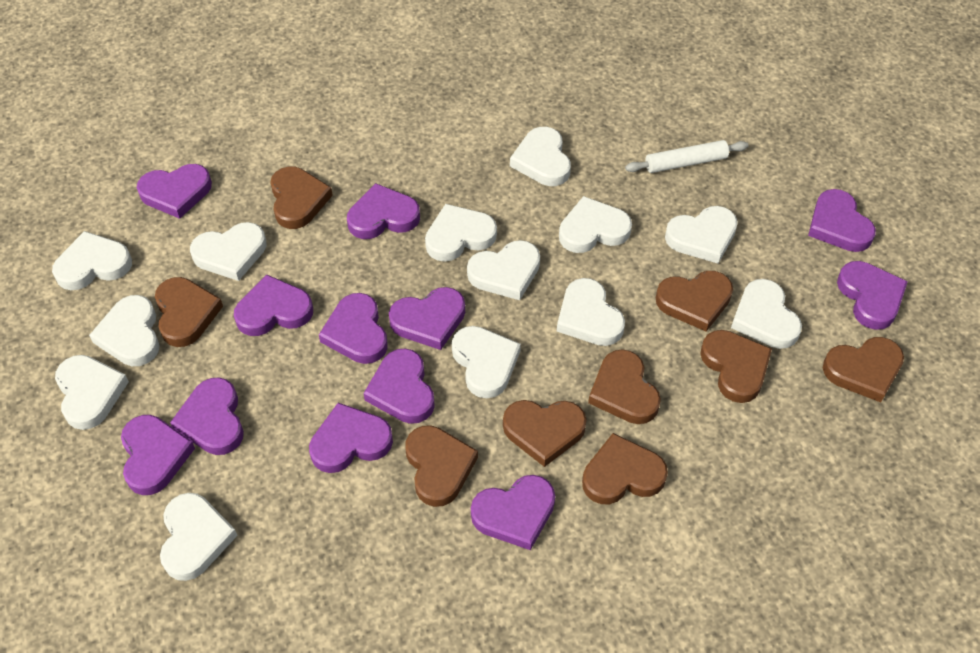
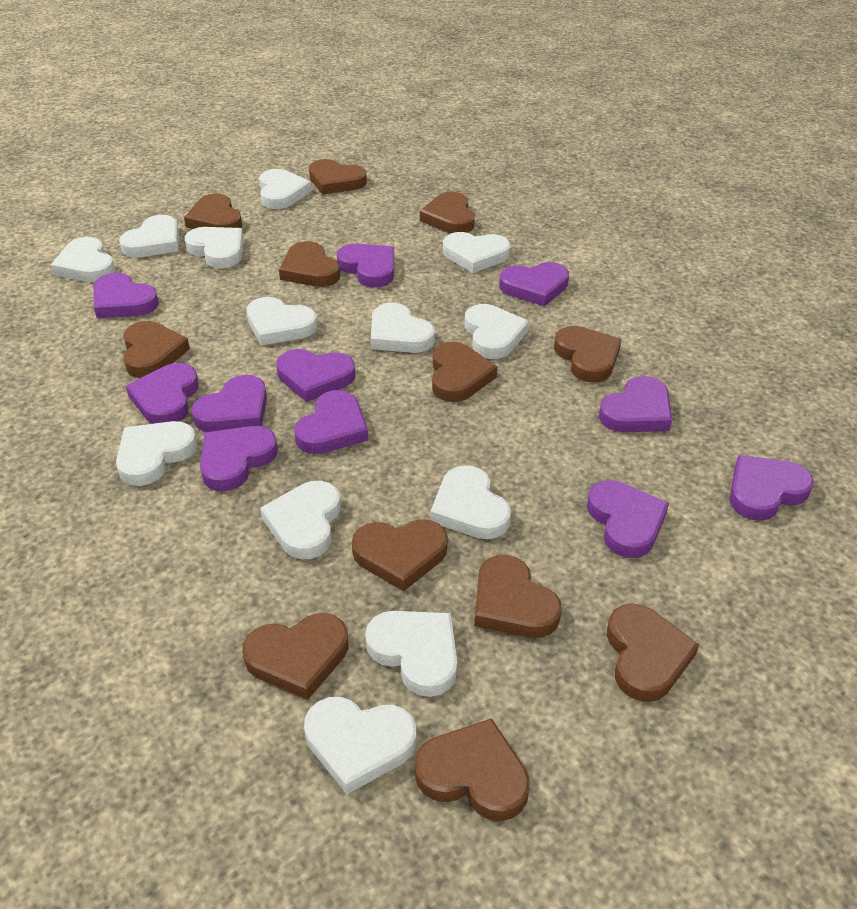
brown heart: 9 -> 12
purple heart: 12 -> 11
white rolling pin: 1 -> 0

